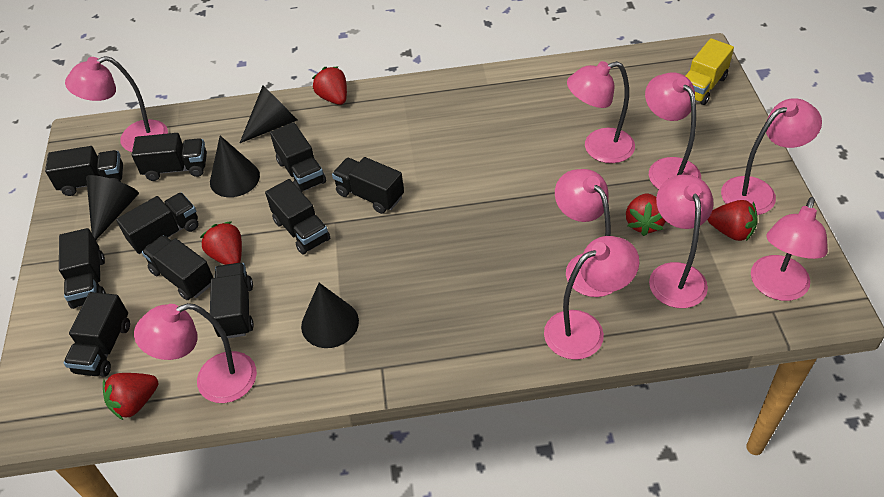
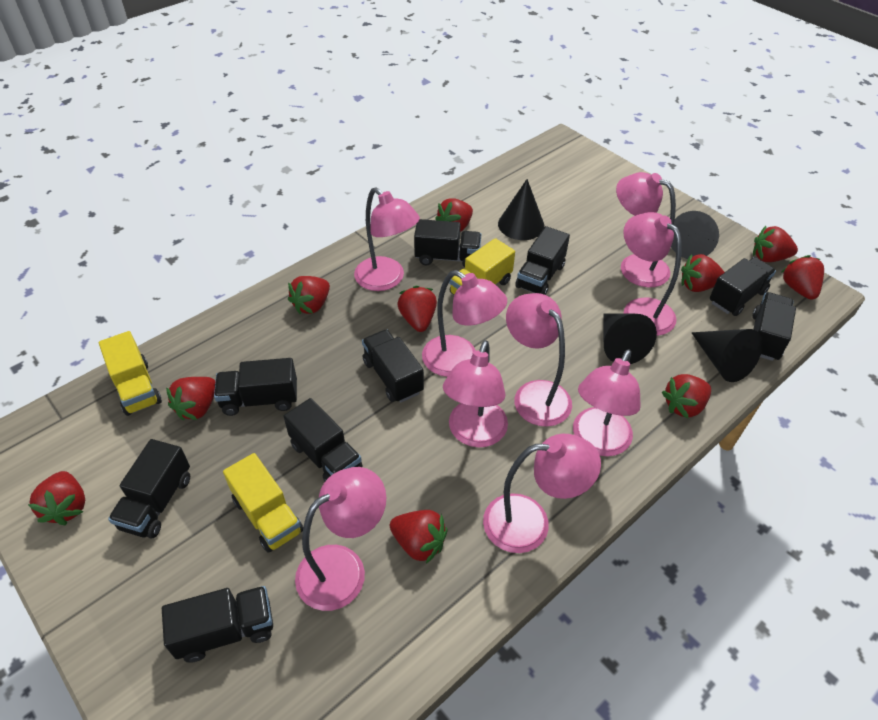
black truck: 10 -> 9
red strawberry: 5 -> 10
yellow truck: 1 -> 3

